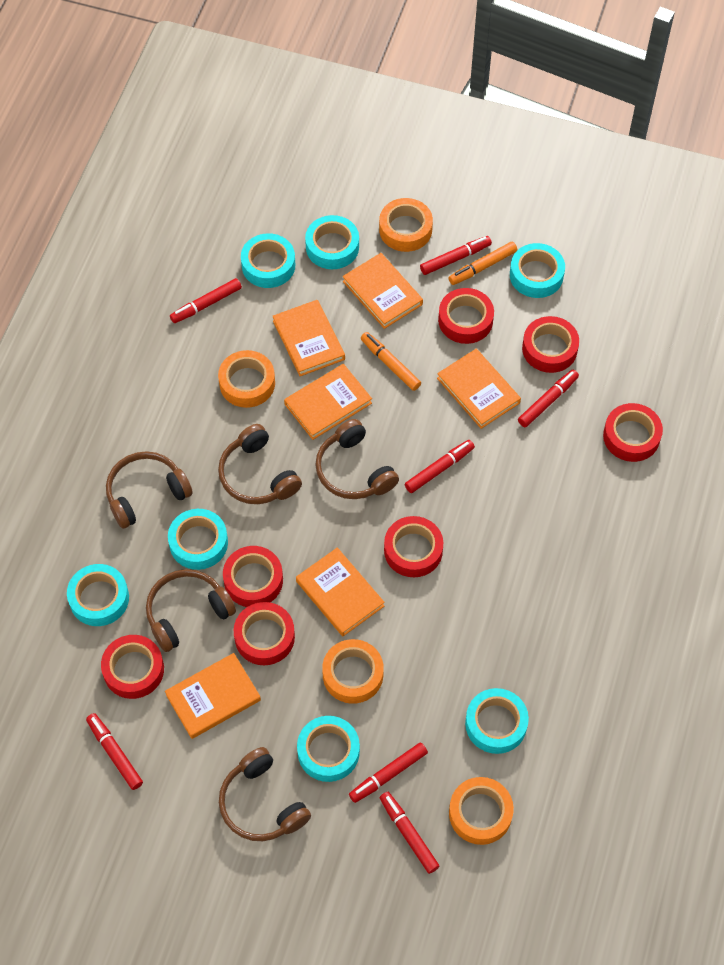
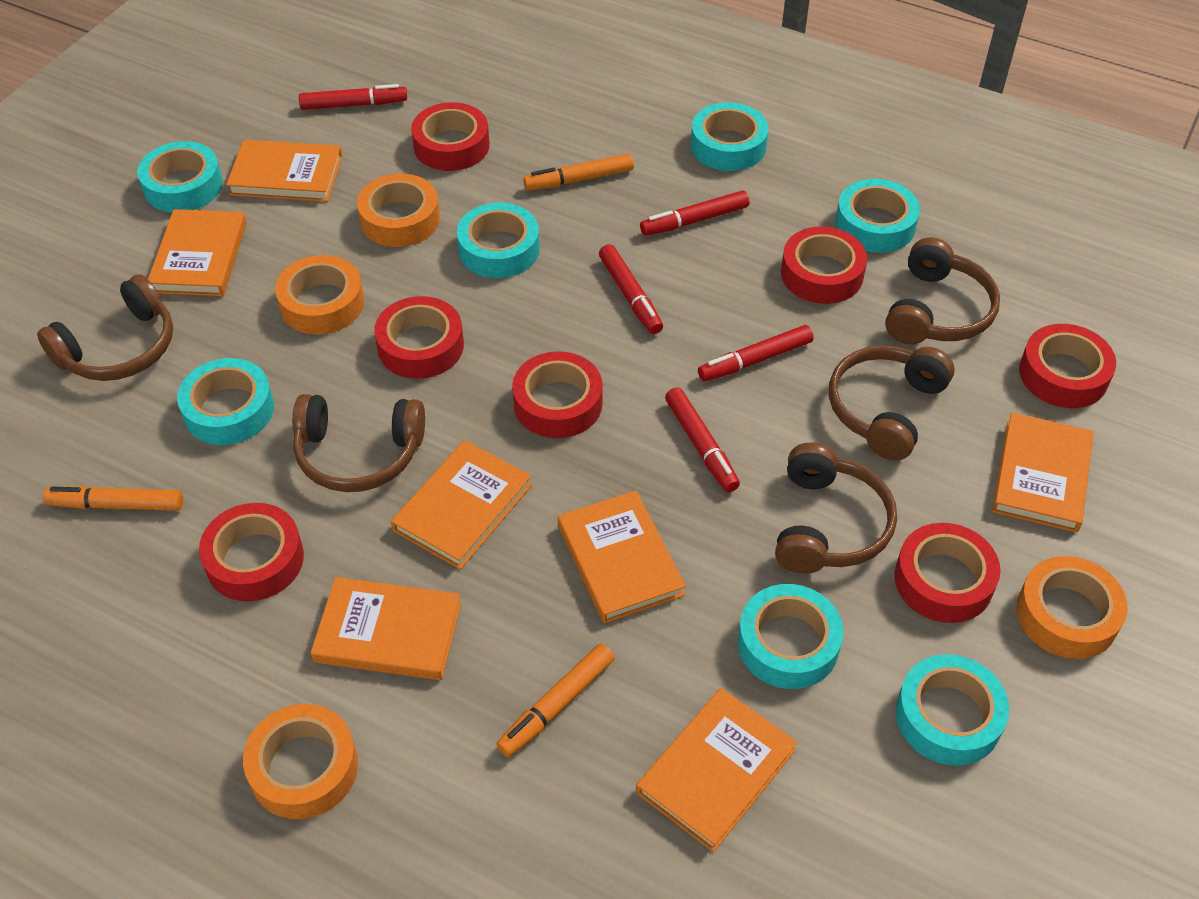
orange book: 6 -> 7
orange marker: 2 -> 3
red marker: 7 -> 5

